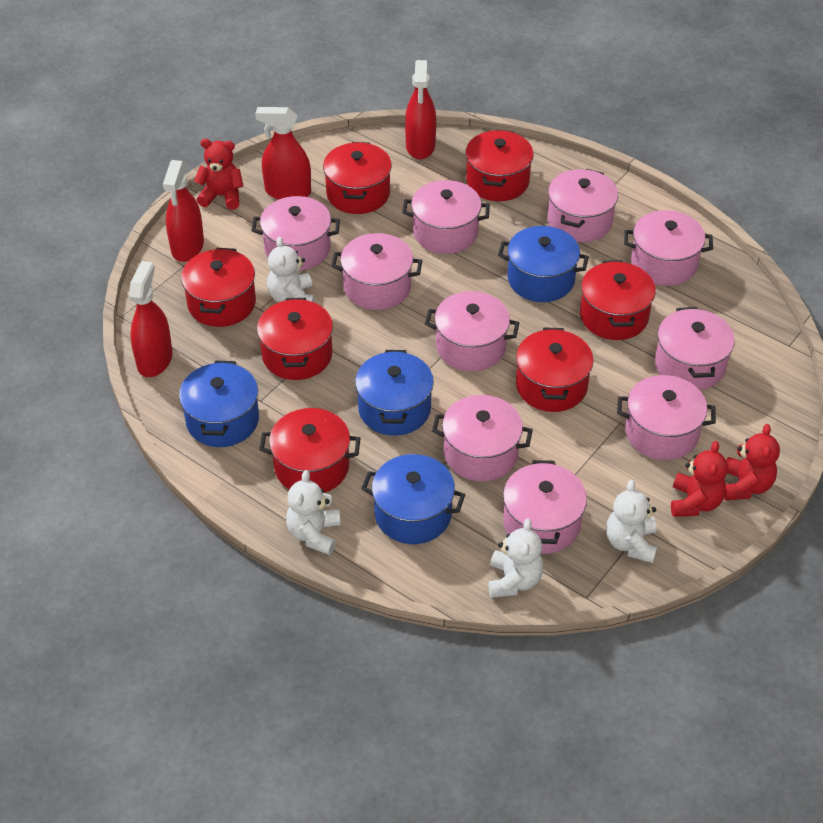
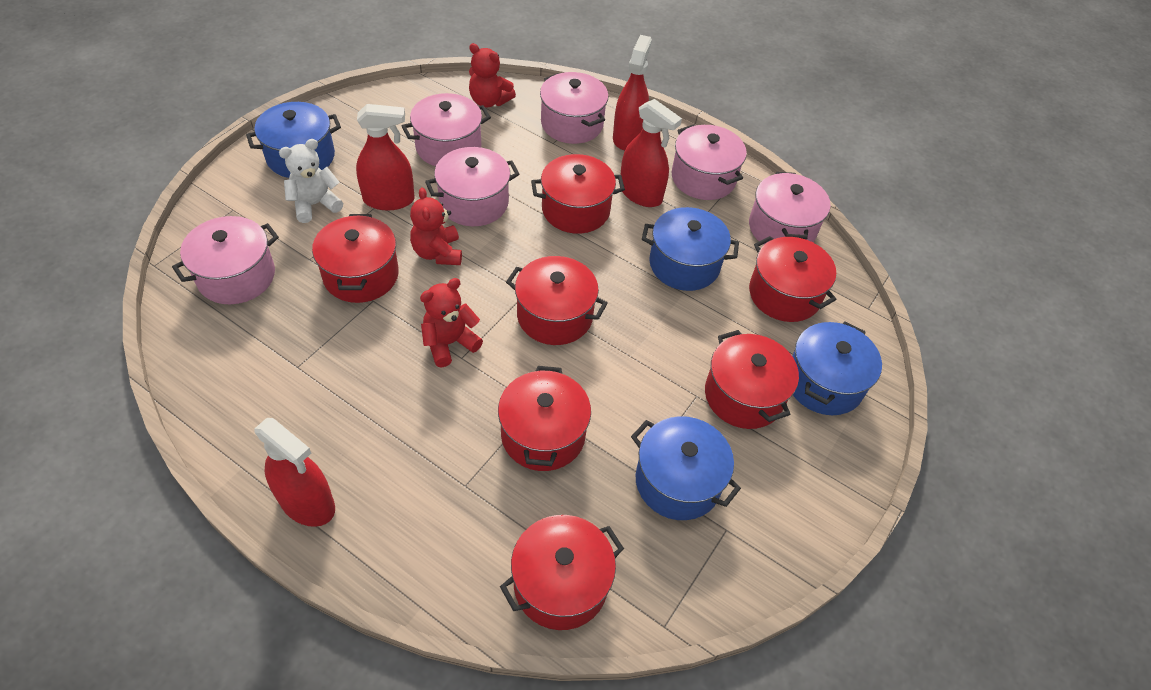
pink pot: 10 -> 6
white teddy bear: 4 -> 1

